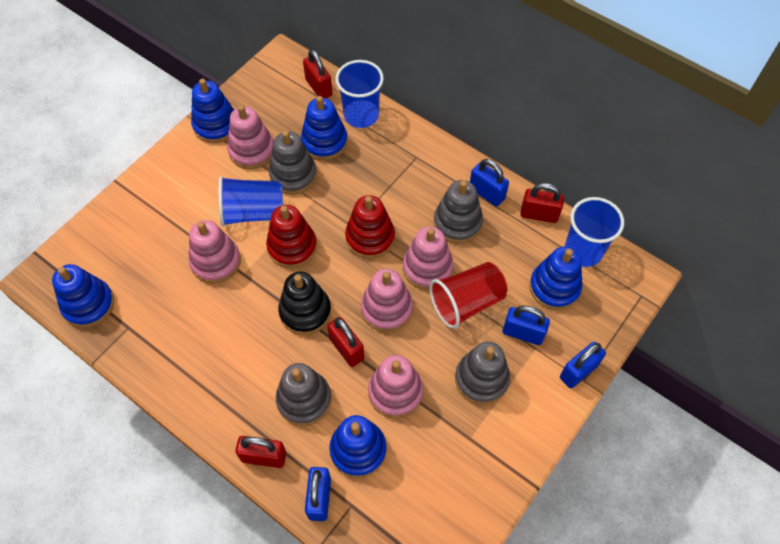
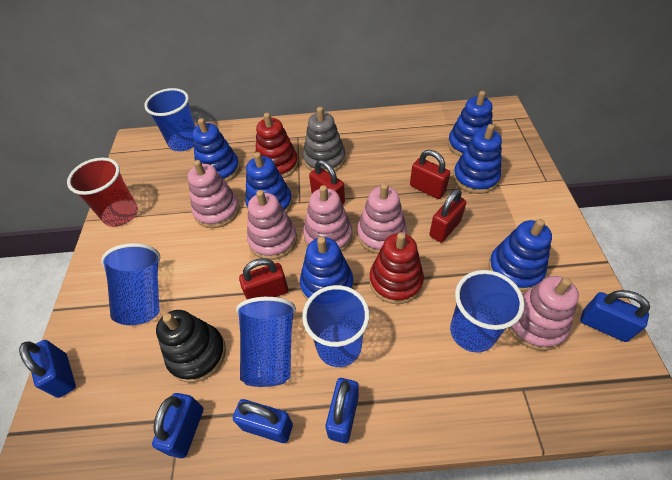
blue cup: 3 -> 5
blue padlock: 4 -> 5
blue stacking toy: 5 -> 6
grey stacking toy: 4 -> 1

